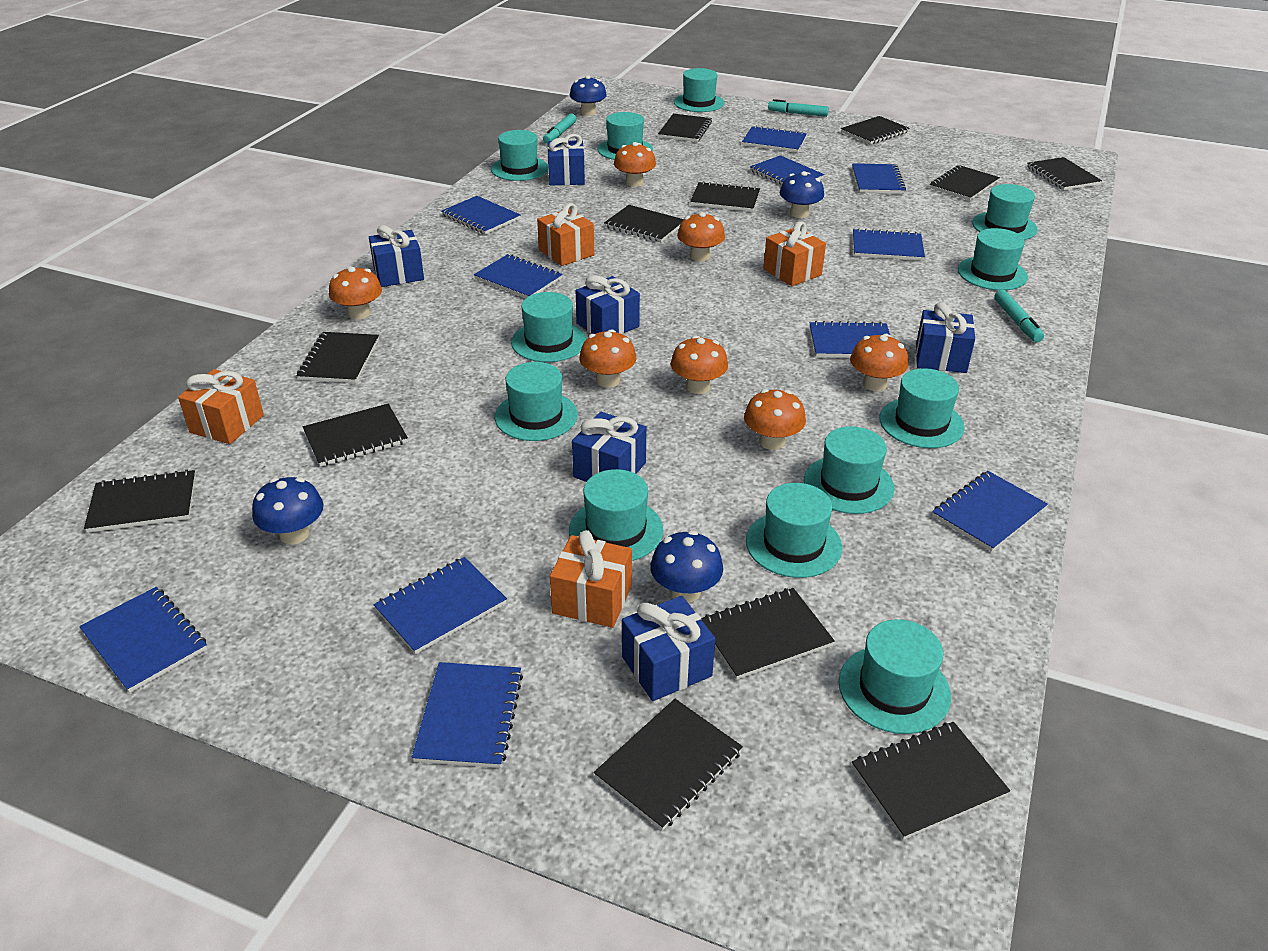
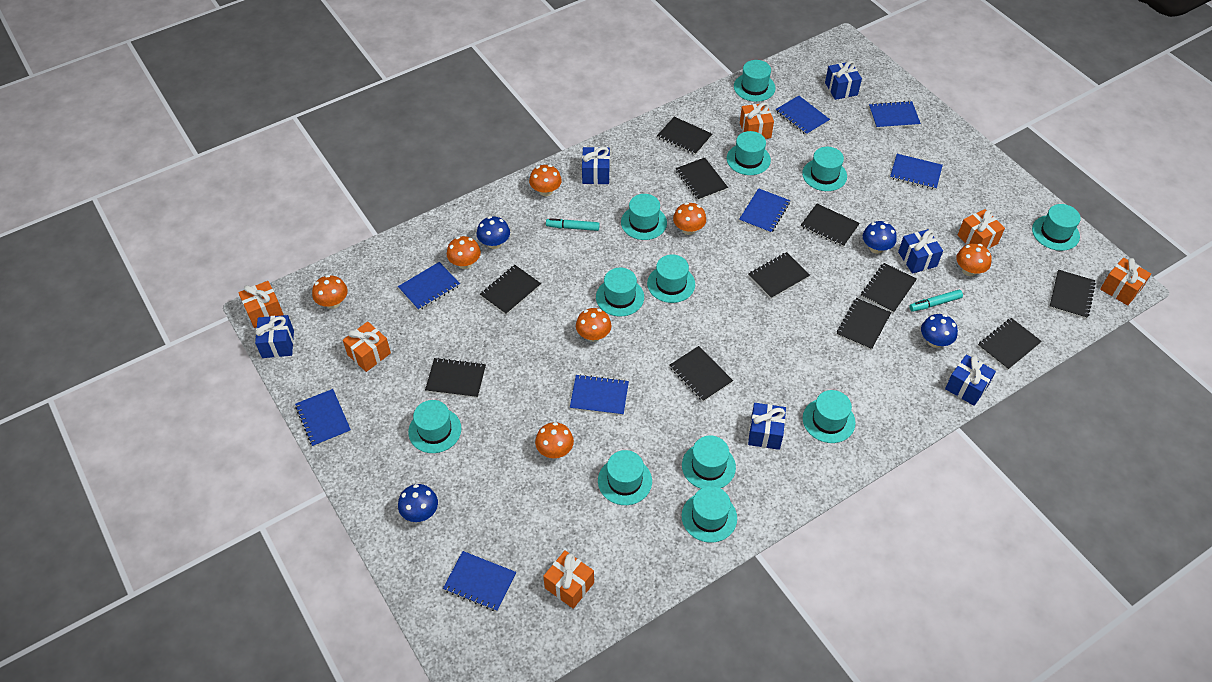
black notebook: 12 -> 11
blue notebook: 11 -> 8
orange gift: 4 -> 6
turquoise marker: 3 -> 2

